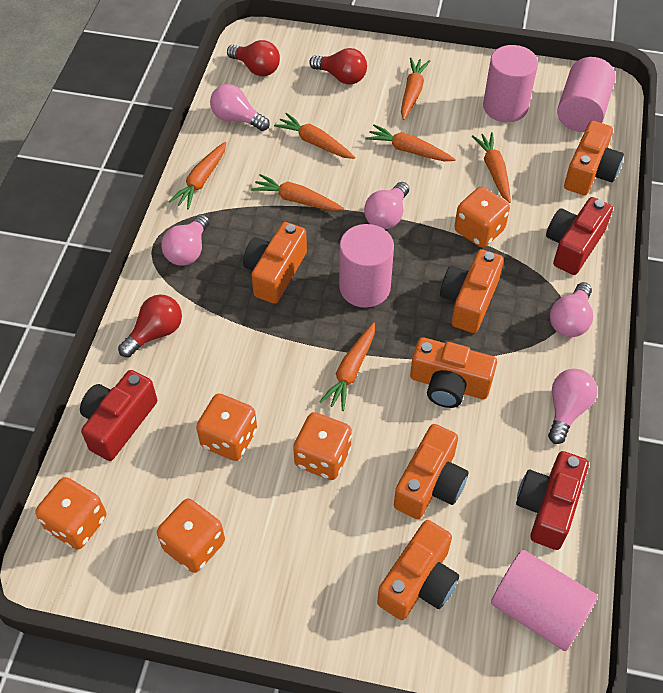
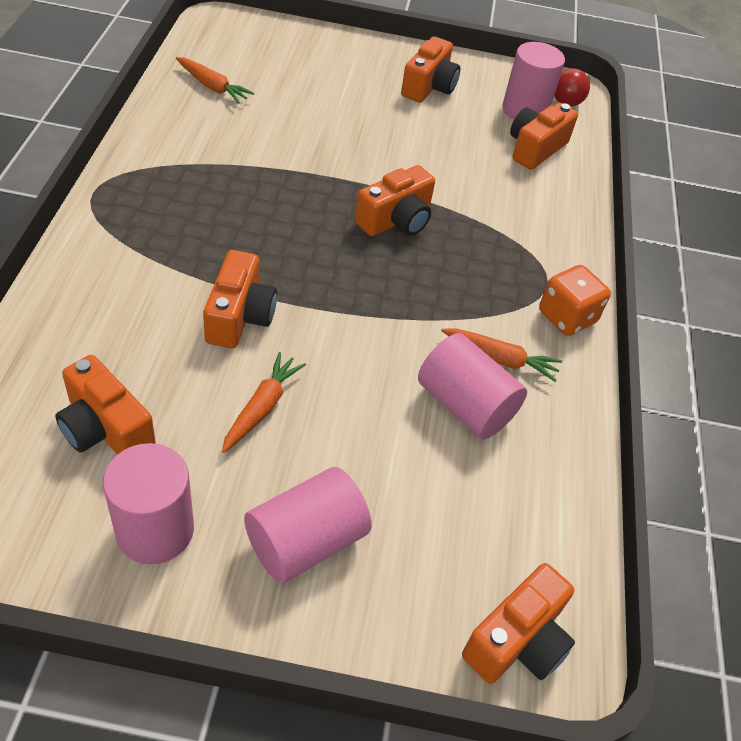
orange carrot: 7 -> 3
orange dice: 5 -> 1
pink light bulb: 5 -> 0
red camera: 3 -> 0
red light bulb: 3 -> 1

